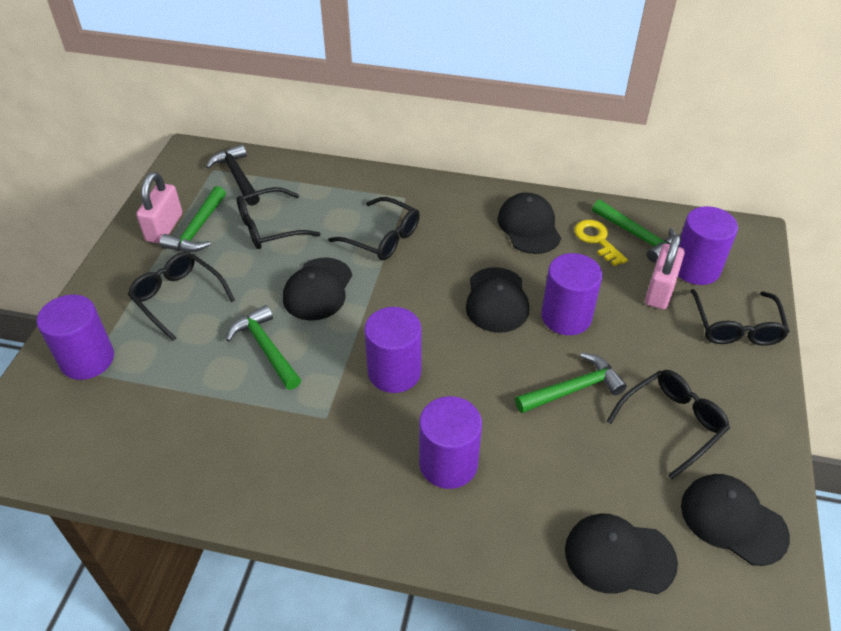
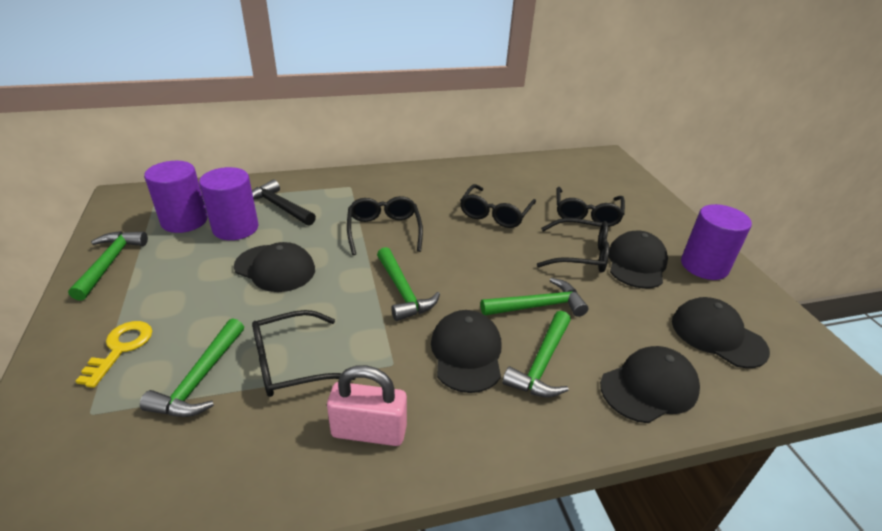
green hammer: 4 -> 5
pink padlock: 2 -> 1
purple cylinder: 5 -> 3

